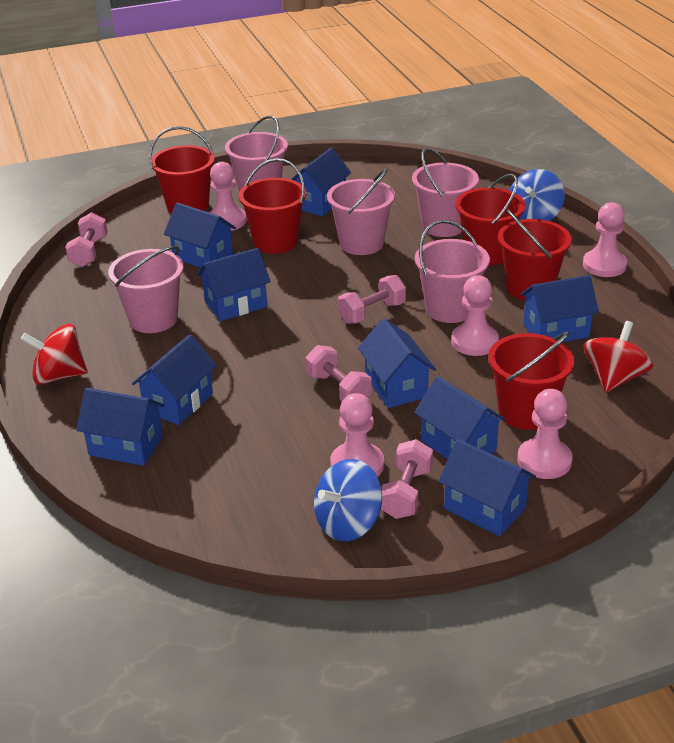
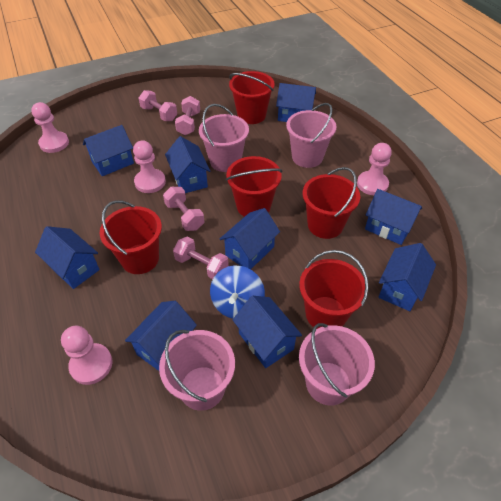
blue spinning top: 2 -> 1
pink bucket: 5 -> 4
pink pawn: 5 -> 4
red spinning top: 2 -> 0

